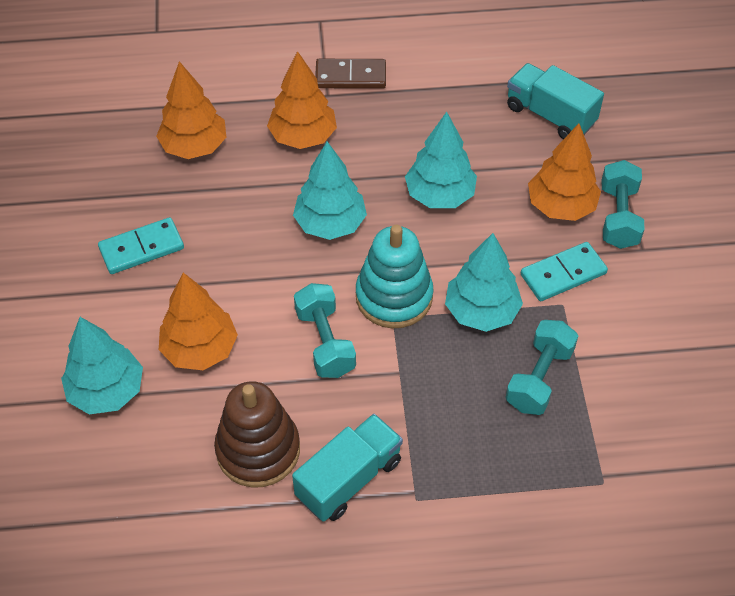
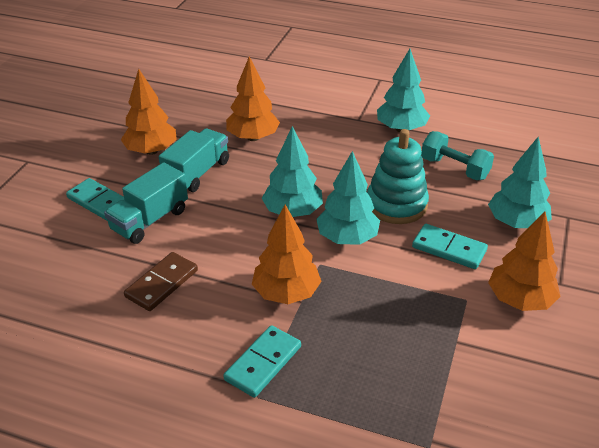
brown stacking toy: 1 -> 0
turquoise domino: 2 -> 3
turquoise dumbbell: 3 -> 1

